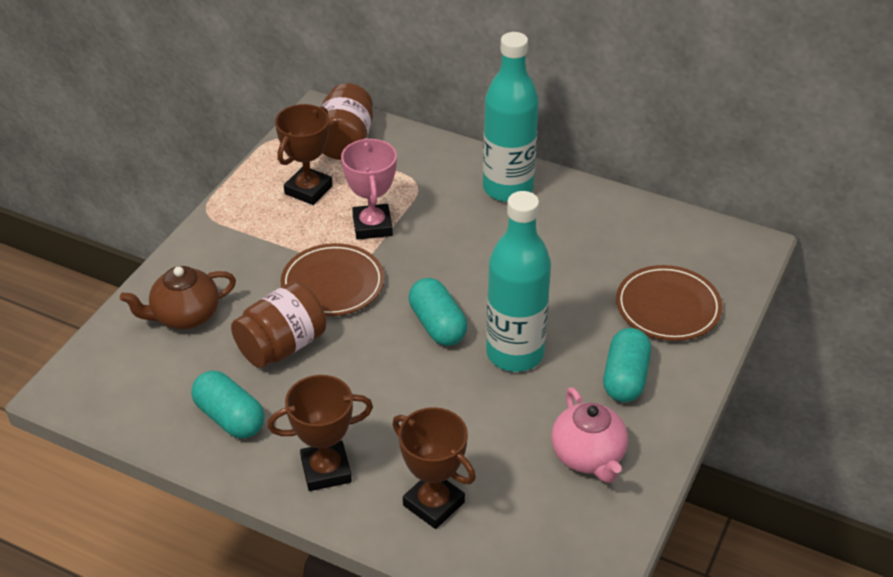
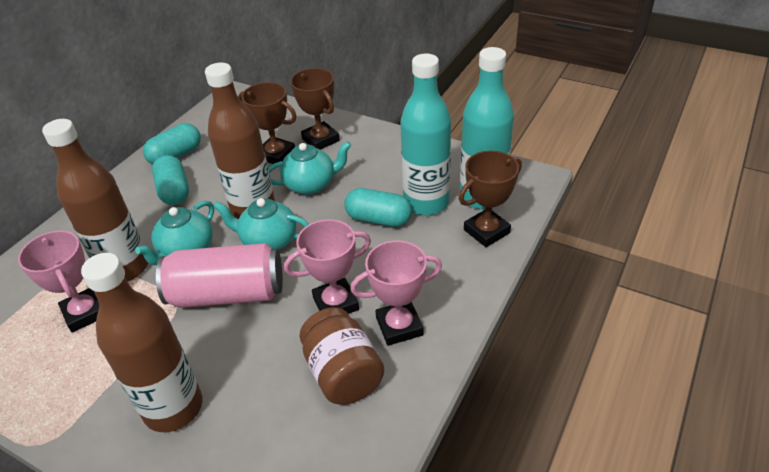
brown bottle: 0 -> 3
brown jar: 2 -> 1
brown plate: 2 -> 0
brown teapot: 1 -> 0
pink can: 0 -> 1
pink teapot: 1 -> 0
pink trophy: 1 -> 3
turquoise teapot: 0 -> 3

